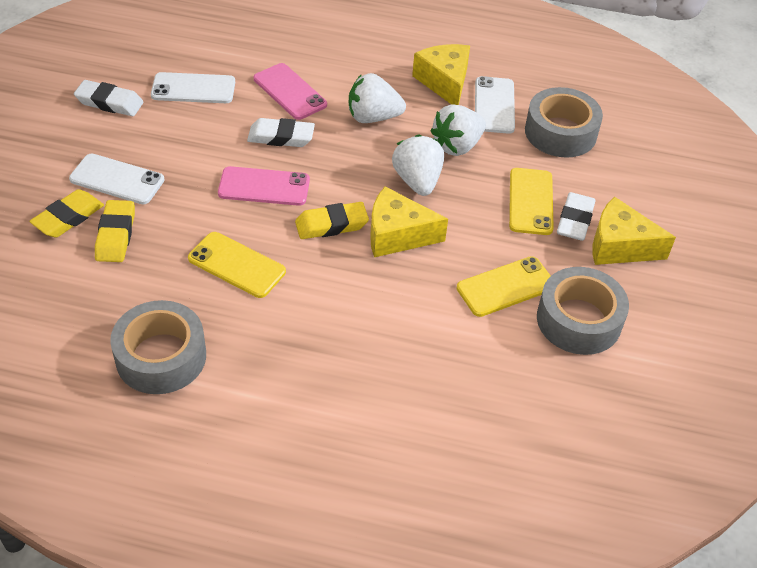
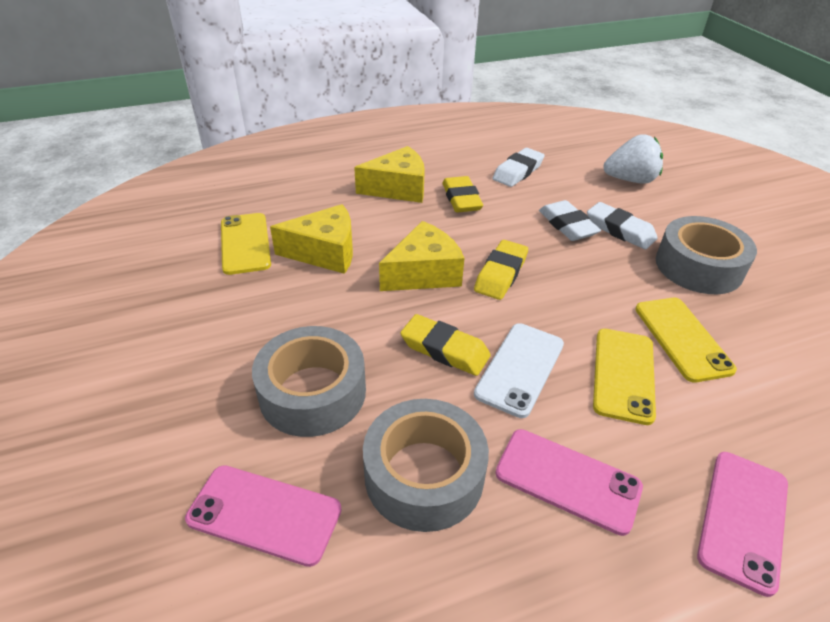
pink phone: 2 -> 3
white phone: 3 -> 1
white strawberry: 3 -> 1

